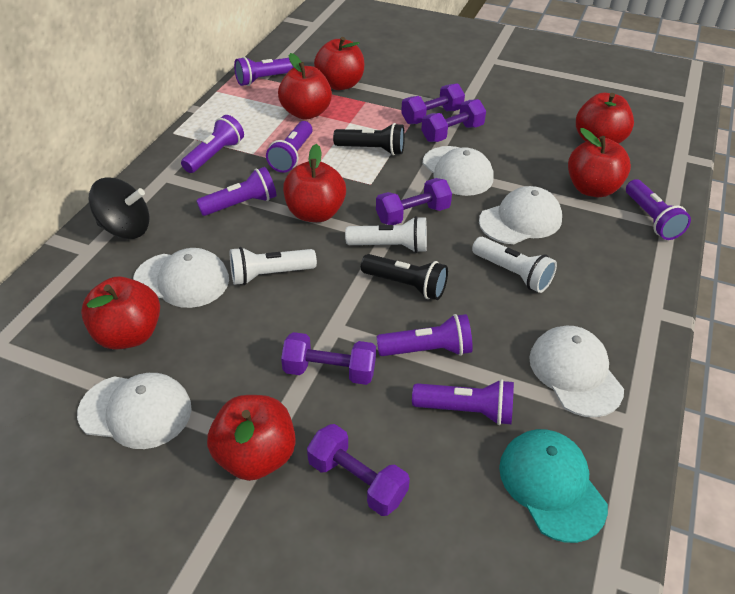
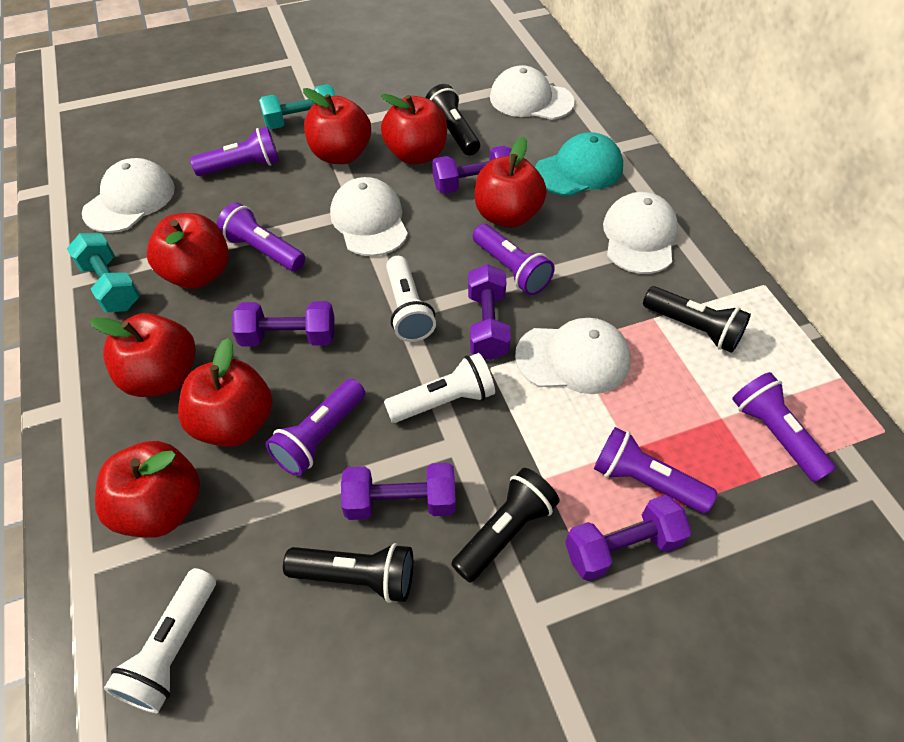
black flashlight: 2 -> 4
black spinning top: 1 -> 0
purple flashlight: 7 -> 6
turquoise dumbbell: 0 -> 2

